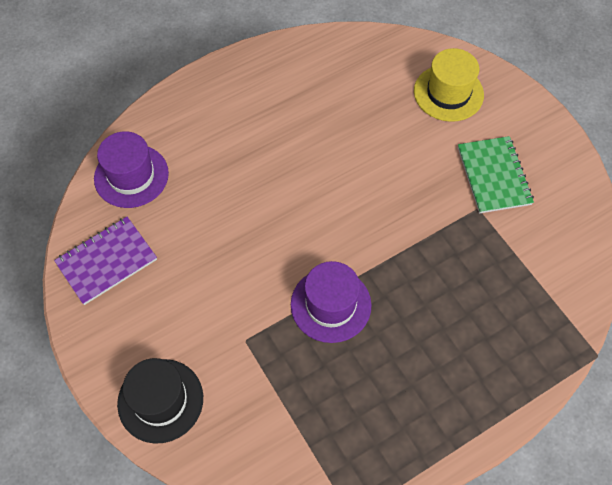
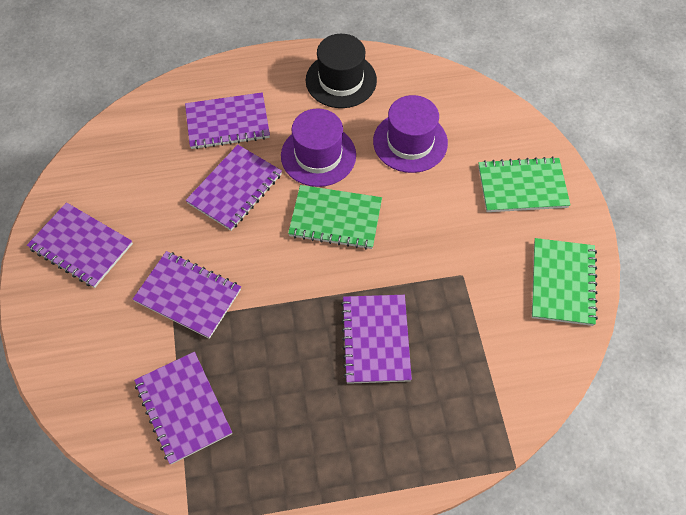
green notebook: 1 -> 3
purple notebook: 1 -> 6
yellow hat: 1 -> 0

